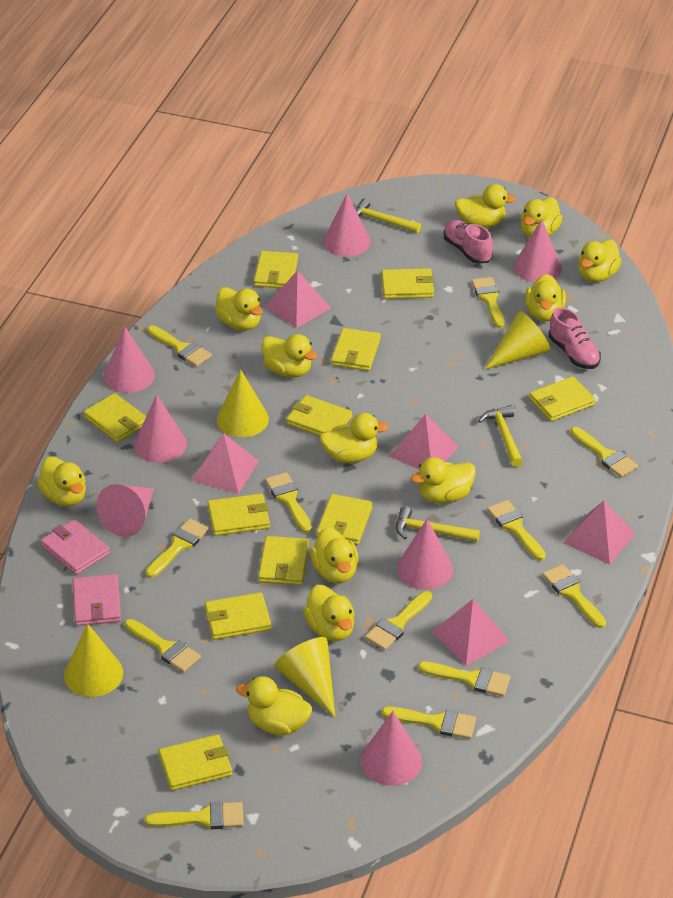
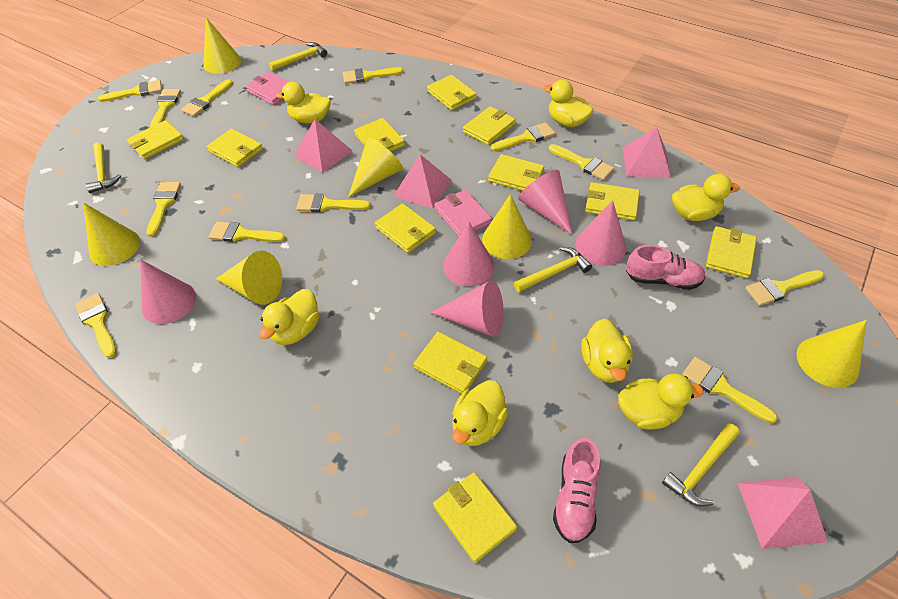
pink cone: 7 -> 5
pink pyramid: 5 -> 4
yellow cone: 4 -> 6
yellow duck: 12 -> 7
yellow hammer: 3 -> 4

